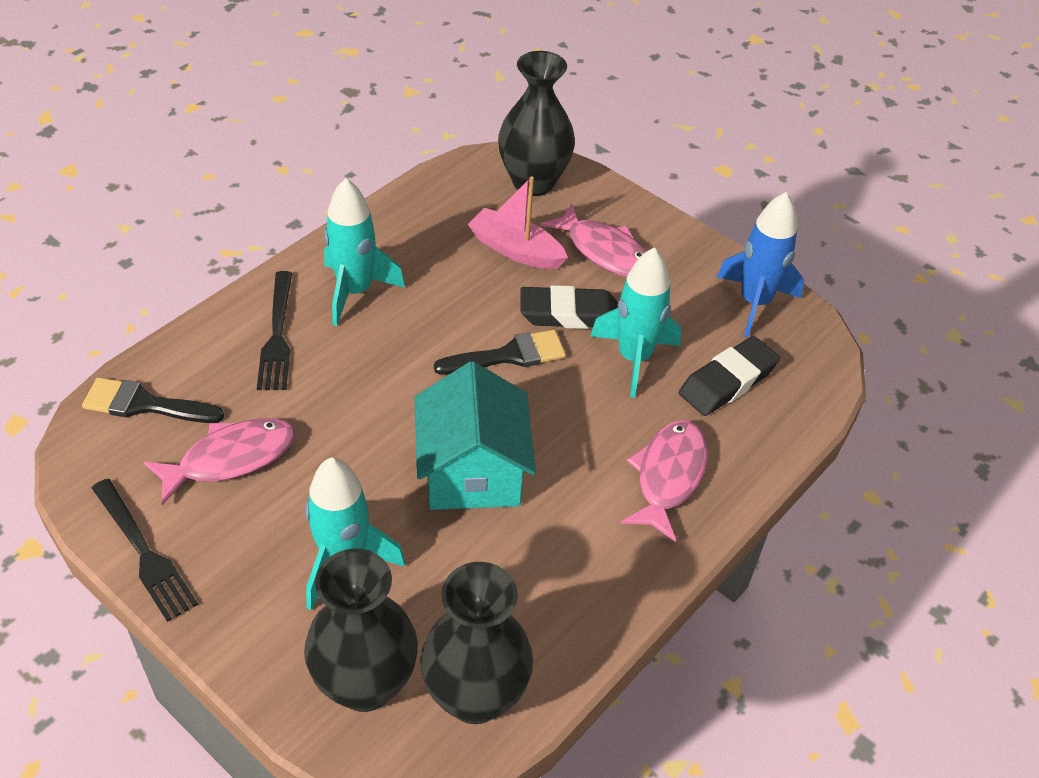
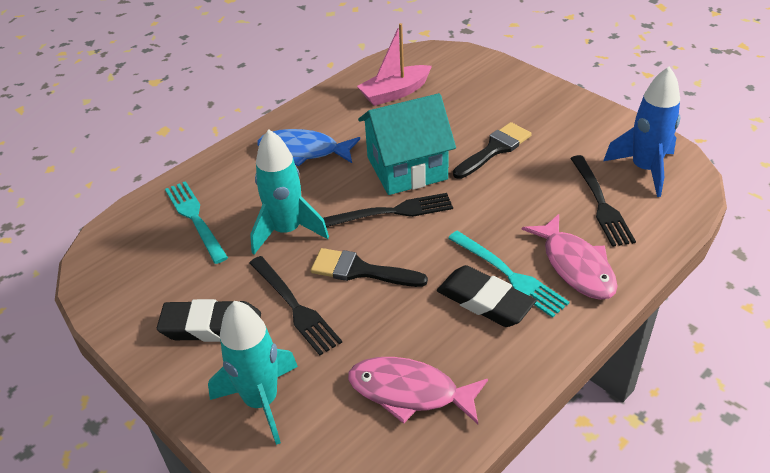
black fork: 2 -> 3
black vase: 3 -> 0
blue fish: 0 -> 1
pink fish: 3 -> 2
turquoise fork: 0 -> 2
turquoise rocket: 3 -> 2

